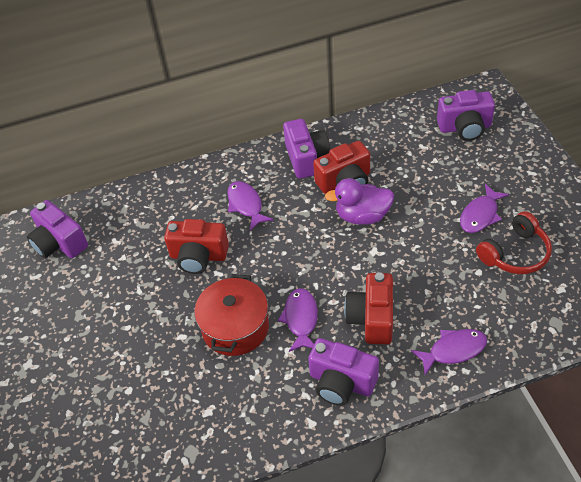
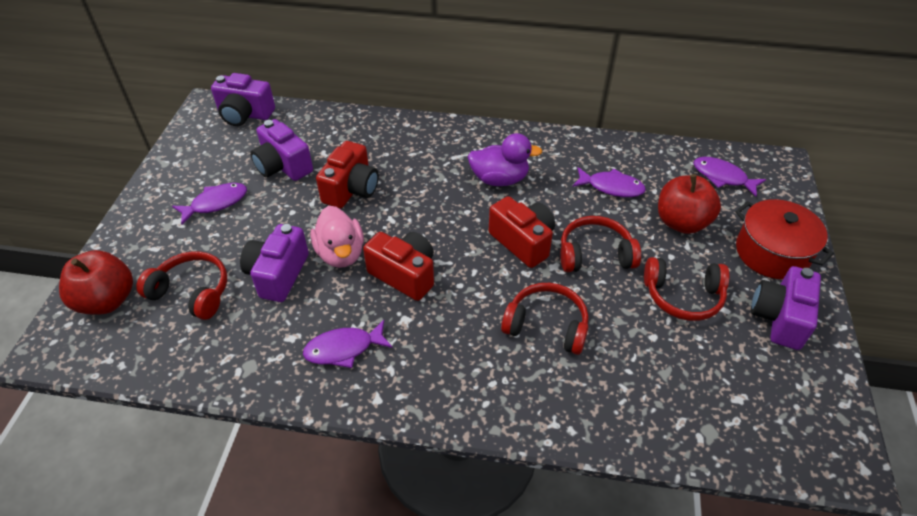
pink duck: 0 -> 1
red apple: 0 -> 2
red headphones: 1 -> 4

